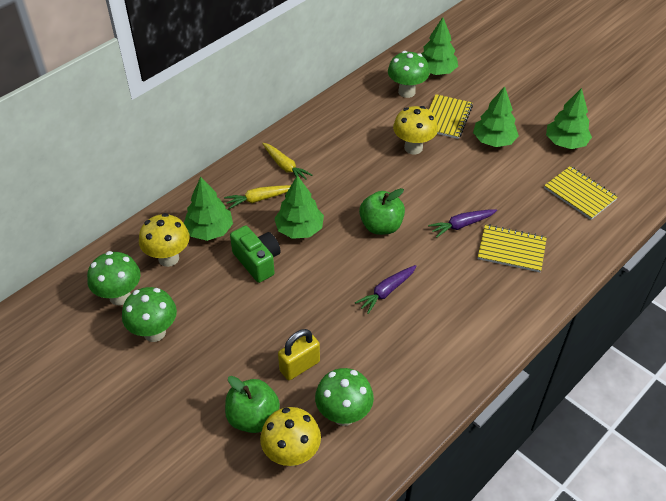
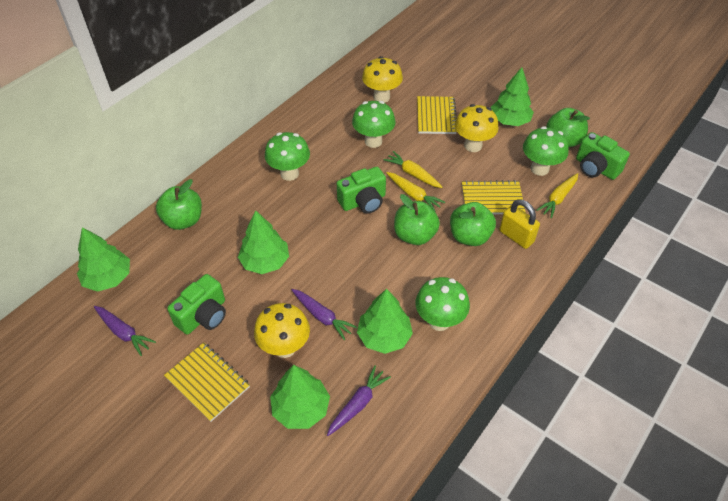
green apple: 2 -> 4
green camera: 1 -> 3
purple carrot: 2 -> 3
yellow carrot: 2 -> 3

